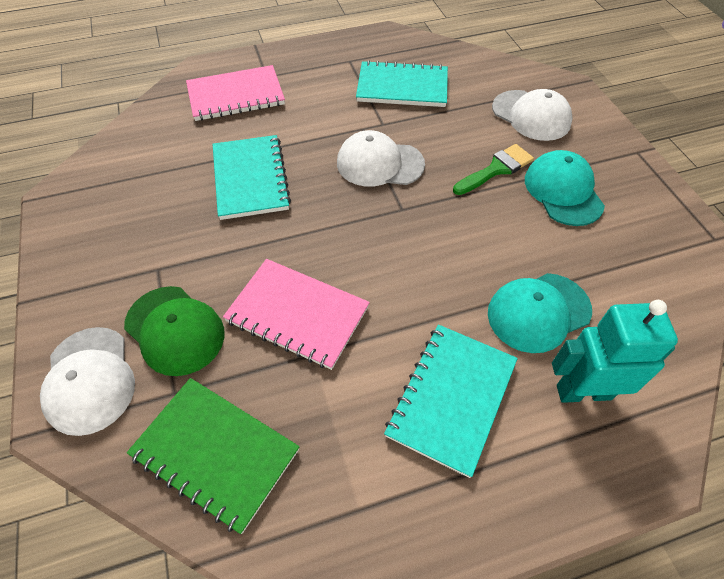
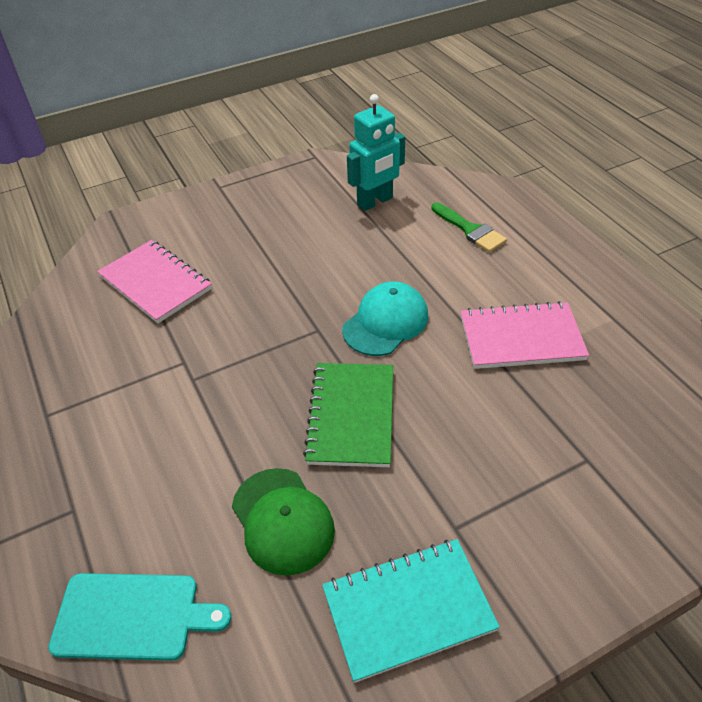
turquoise cap: 2 -> 1
turquoise cutting board: 0 -> 1
turquoise notebook: 3 -> 1
white cap: 3 -> 0

